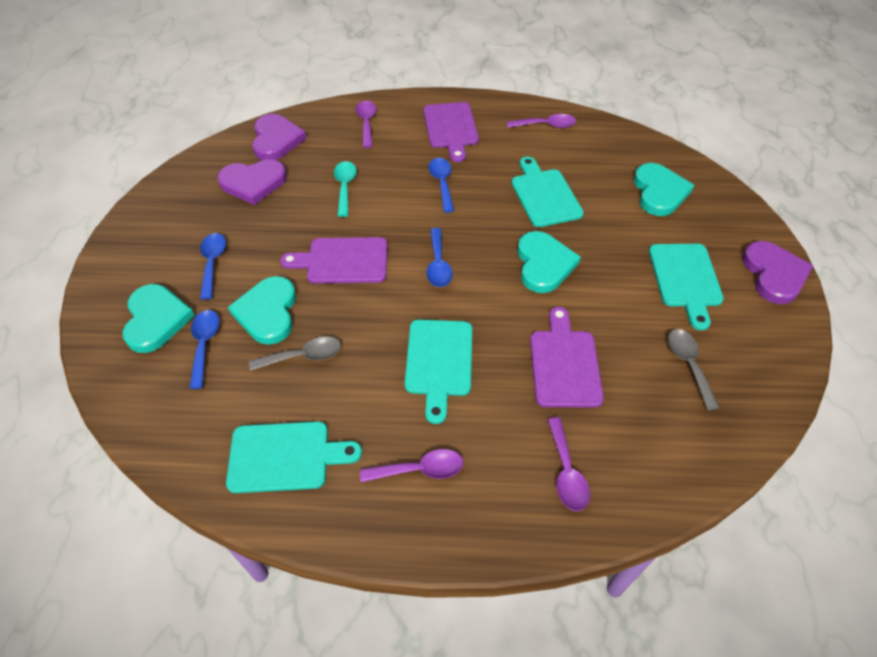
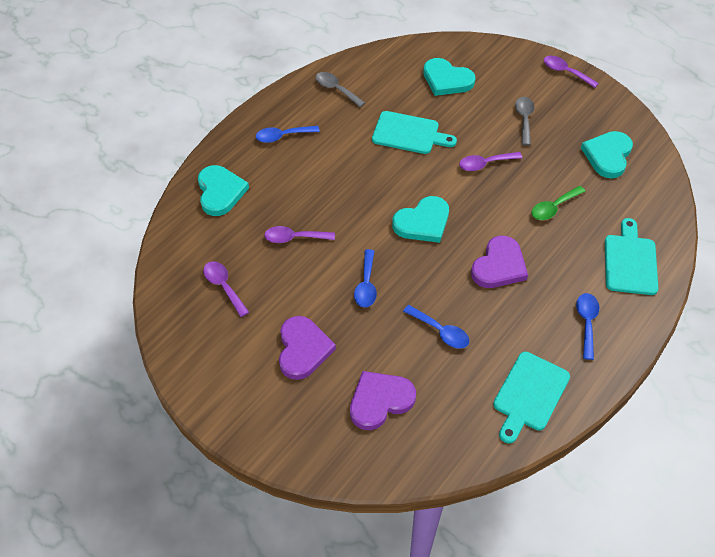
green spoon: 0 -> 1
purple cutting board: 3 -> 0
turquoise cutting board: 4 -> 3
turquoise spoon: 1 -> 0

